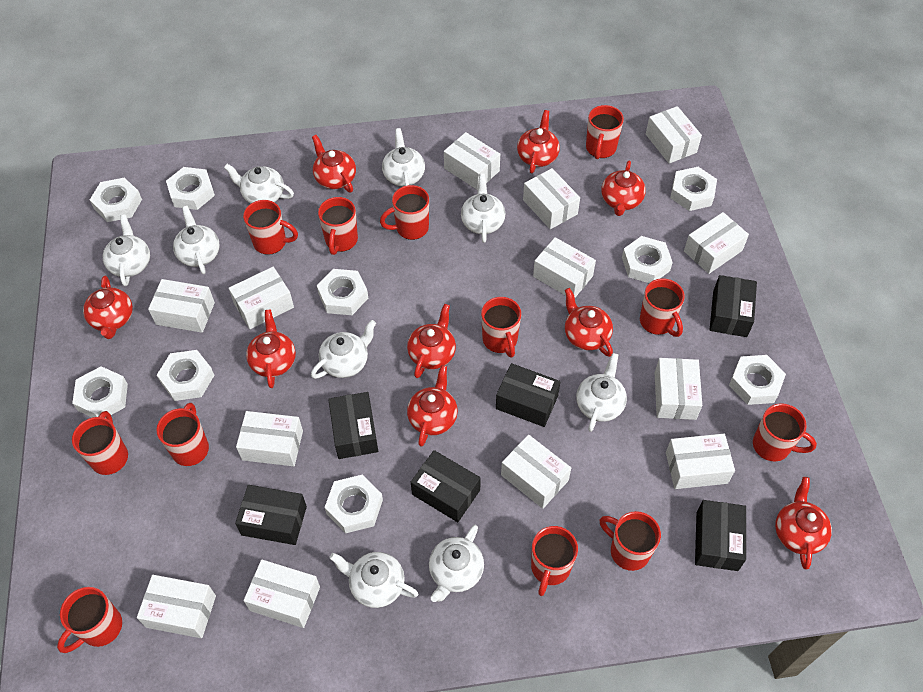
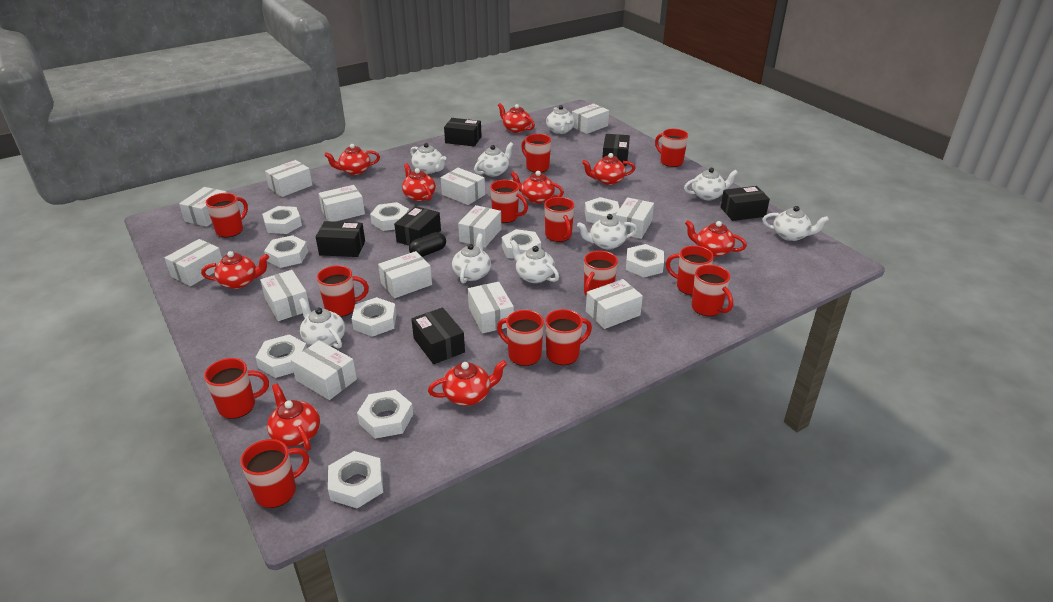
black capsule: 0 -> 1
red mug: 12 -> 13
white nut: 9 -> 10

